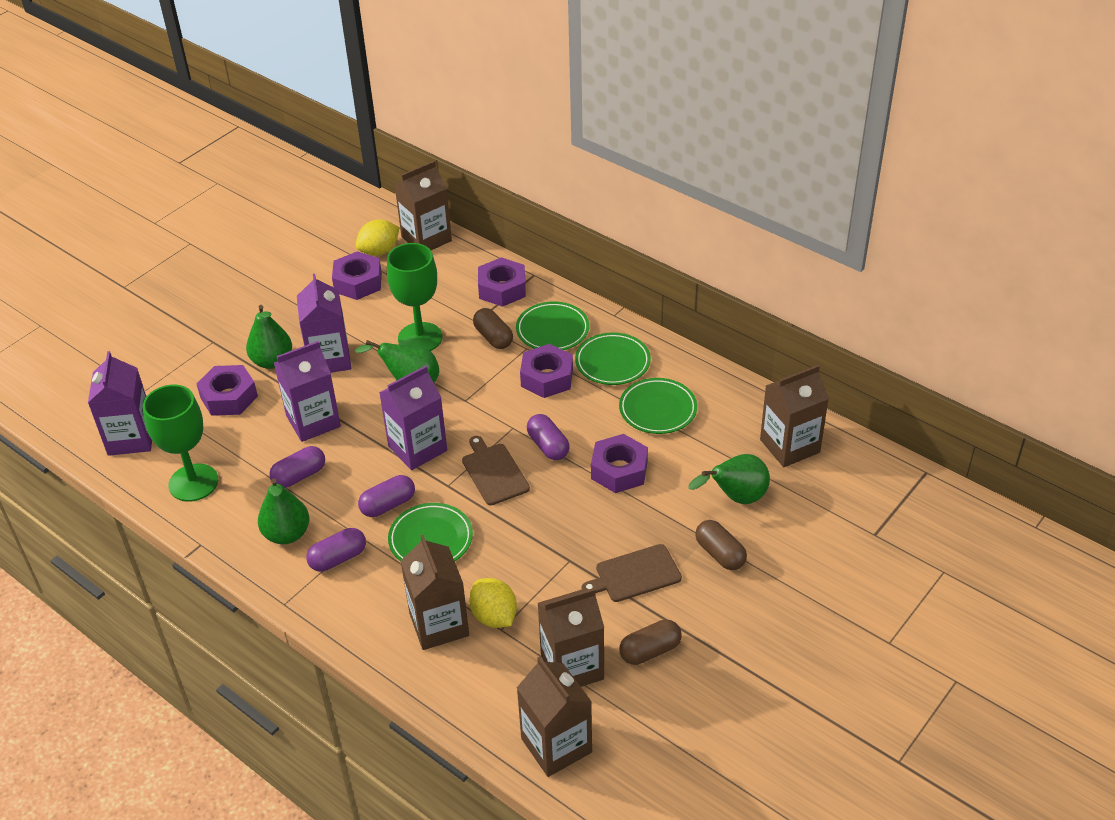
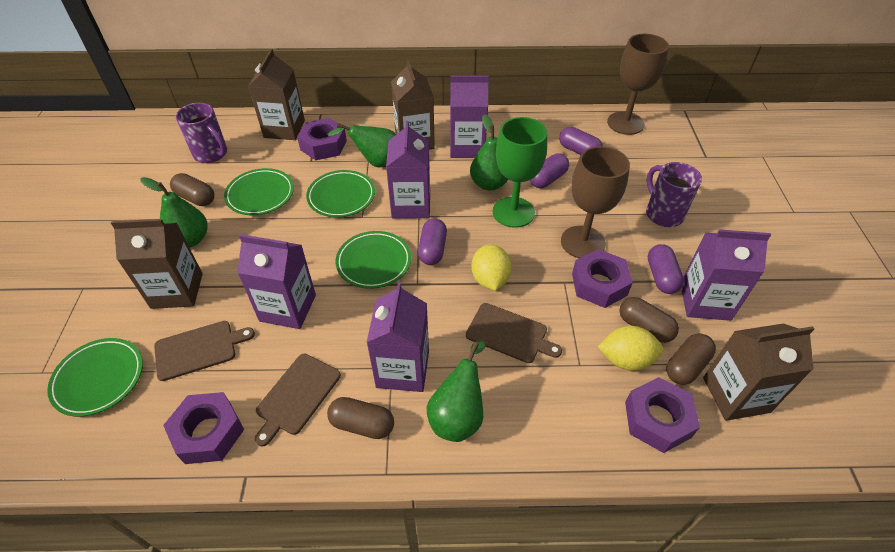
brown capsule: 3 -> 4
brown carton: 5 -> 4
brown cutting board: 2 -> 3
brown goblet: 0 -> 2
green goblet: 2 -> 1
purple carton: 4 -> 5
purple mug: 0 -> 2
purple nut: 5 -> 4

